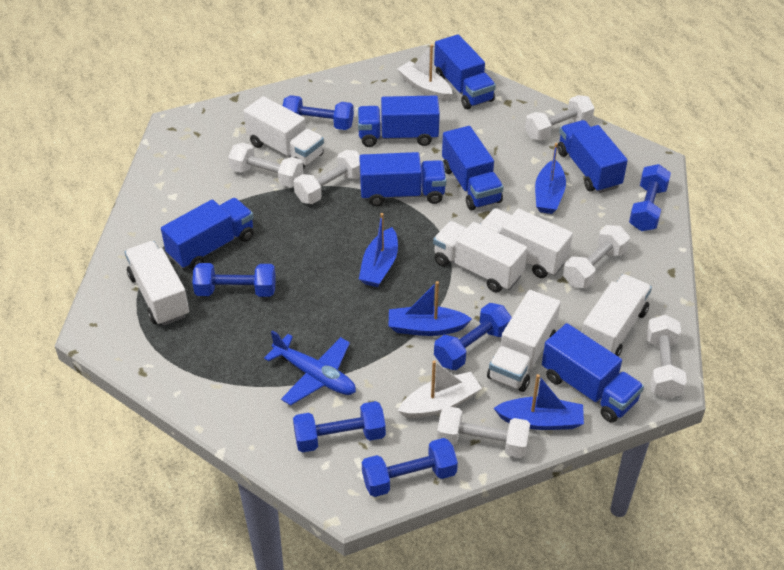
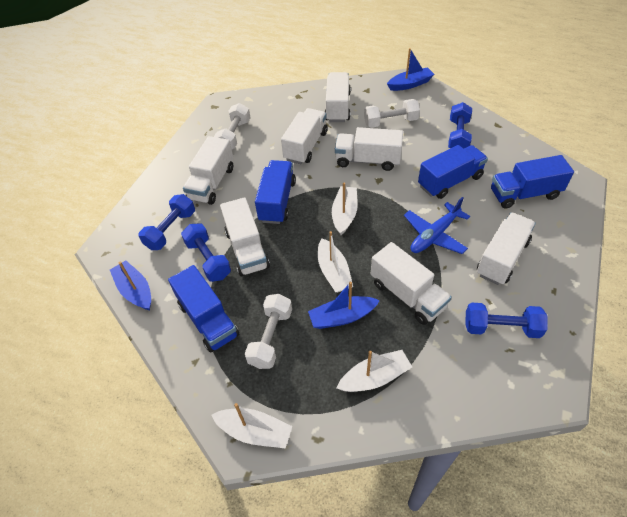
blue boat: 4 -> 3
blue dumbbell: 6 -> 4
blue truck: 7 -> 4
white boat: 2 -> 4
white dumbbell: 6 -> 3
white truck: 6 -> 7

